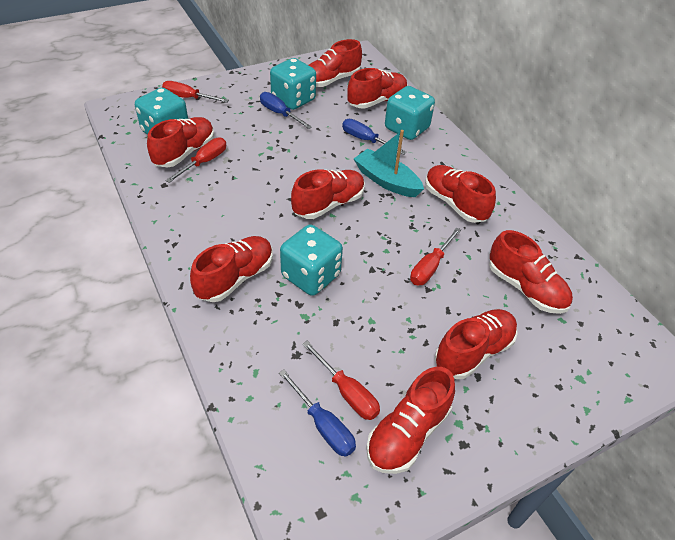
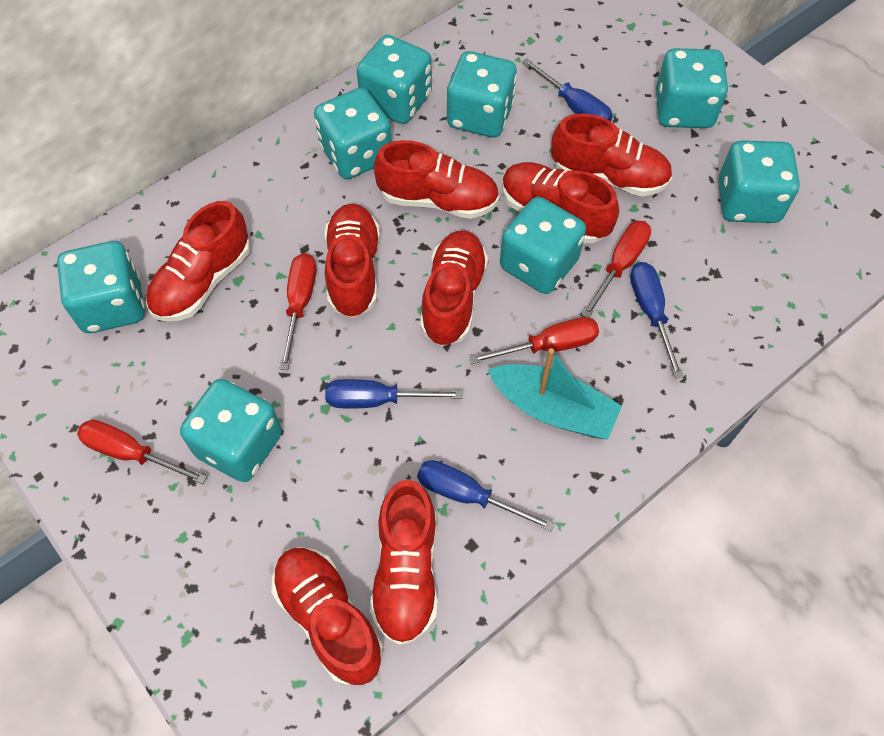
blue screwdriver: 3 -> 4
red shoe: 9 -> 8
turquoise dice: 4 -> 8

